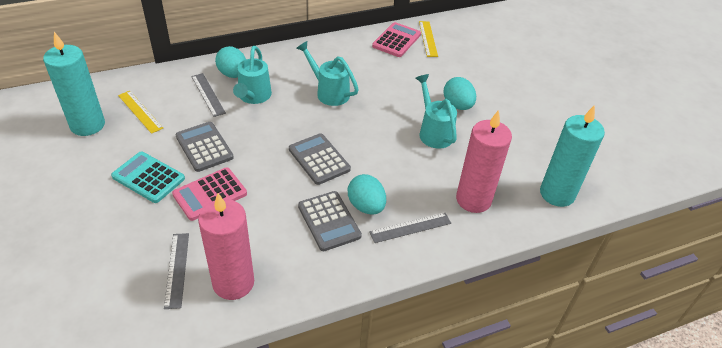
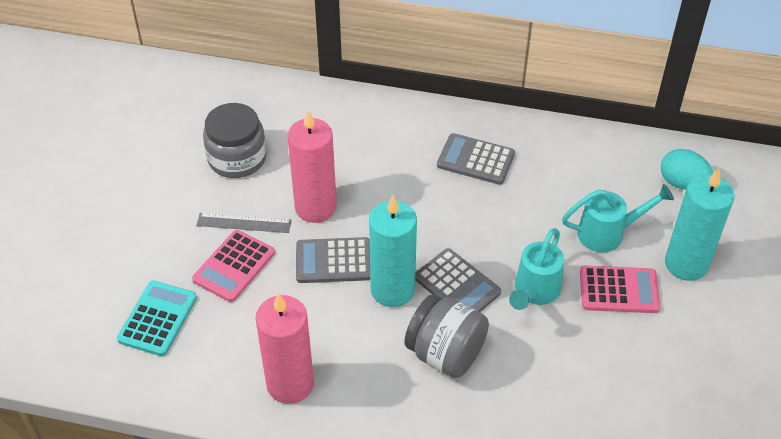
grey jar: 0 -> 2
grey ruler: 3 -> 1
turquoise egg: 3 -> 1
turquoise watering can: 3 -> 2
yellow ruler: 2 -> 0

